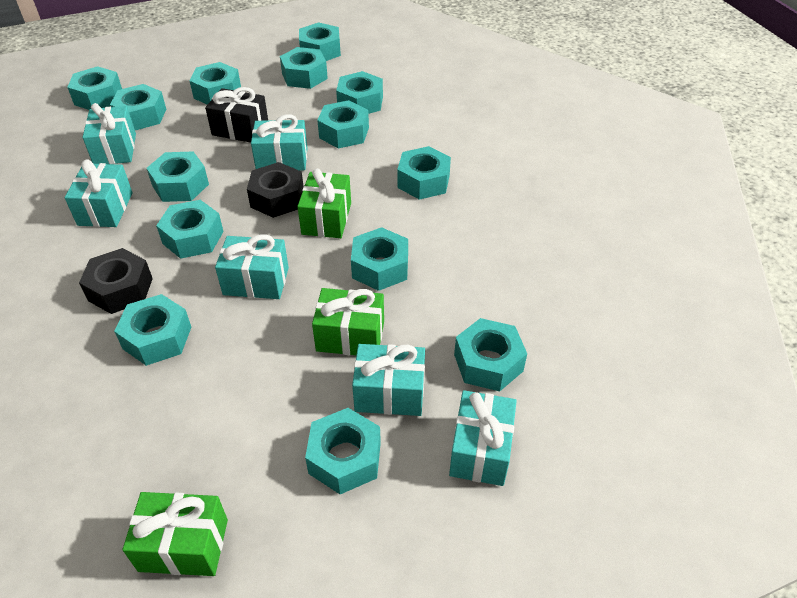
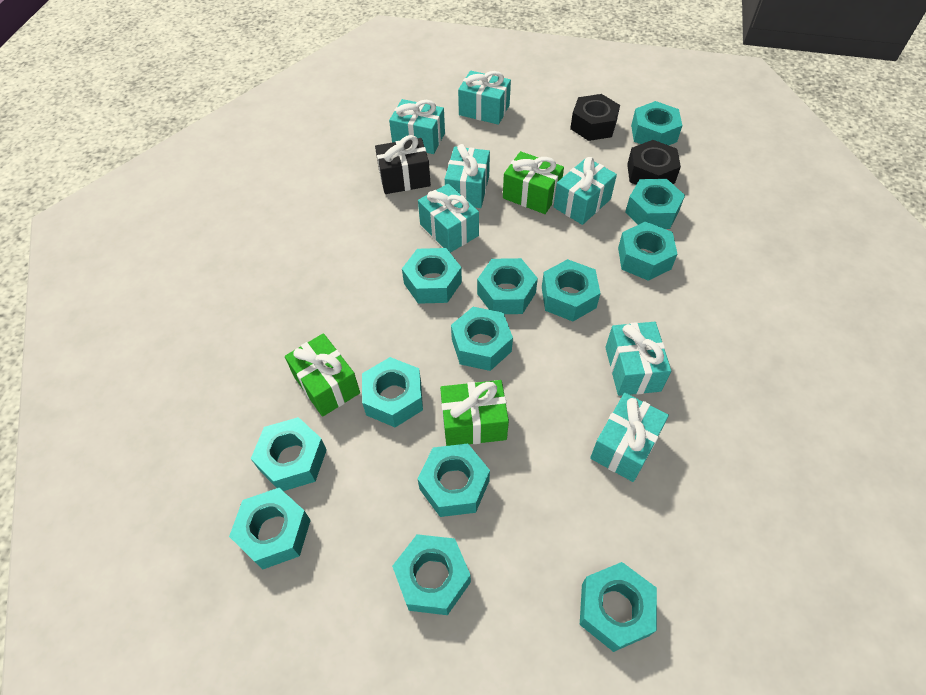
turquoise gift: 6 -> 7
turquoise nut: 14 -> 13

